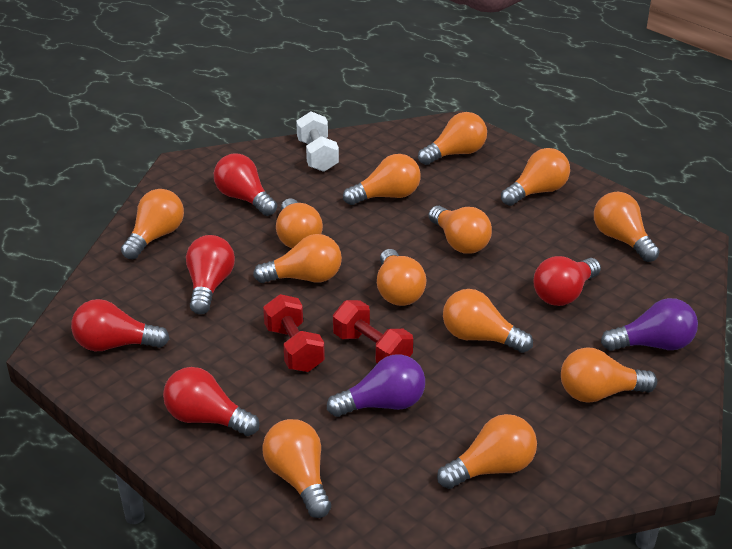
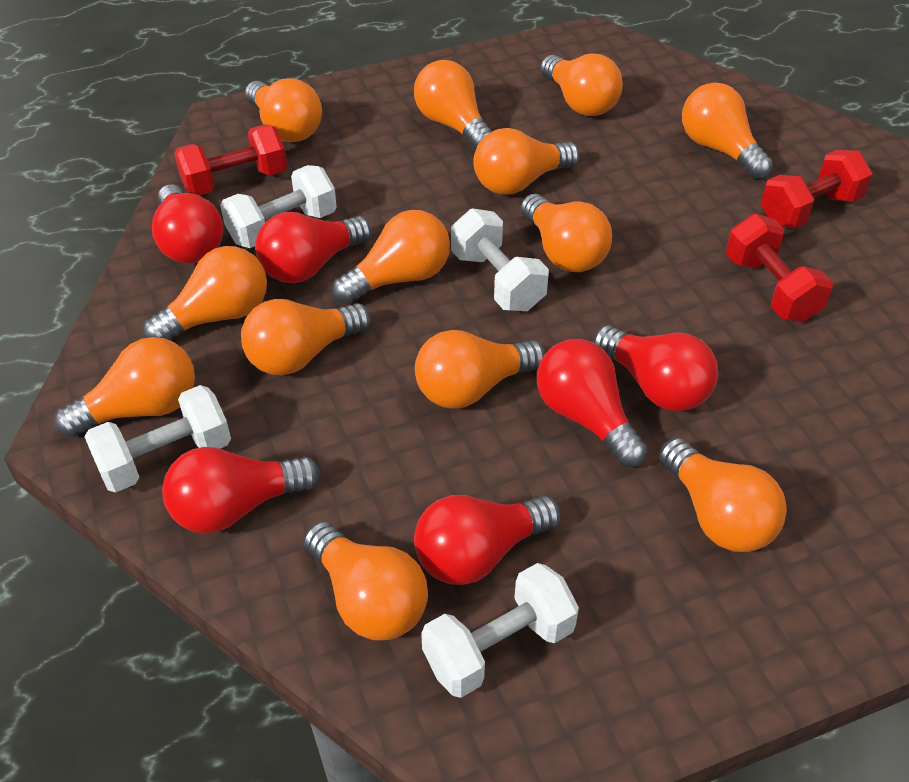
purple light bulb: 2 -> 0
red dumbbell: 2 -> 3
red light bulb: 5 -> 6
white dumbbell: 1 -> 4

